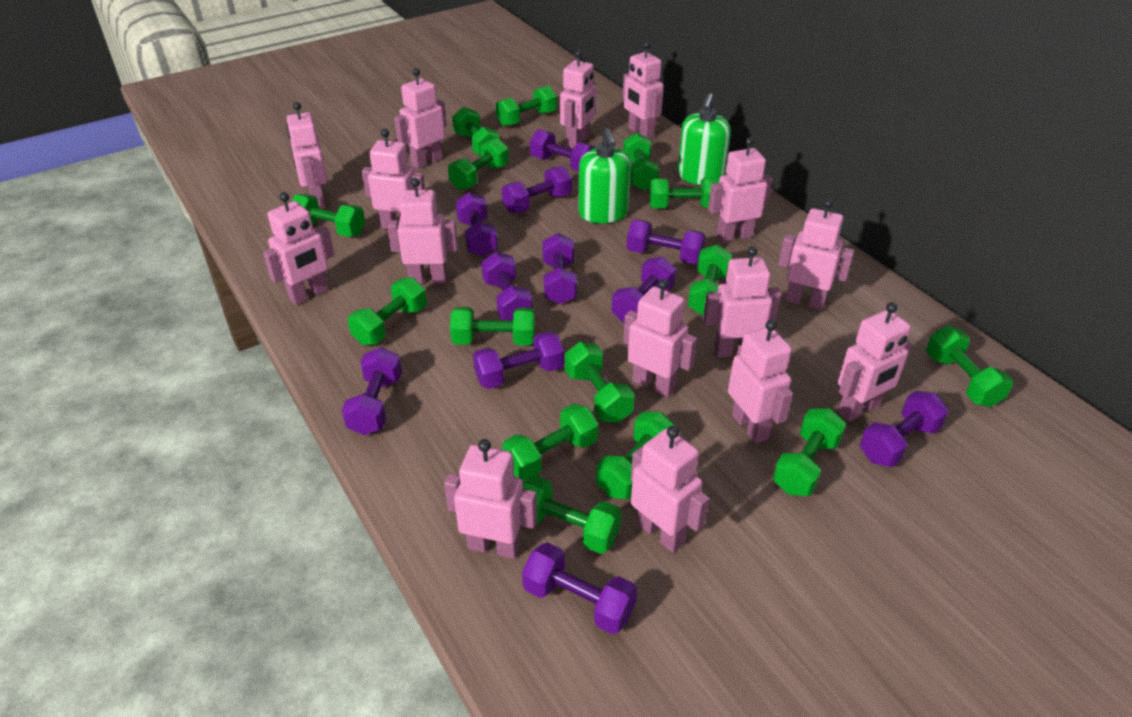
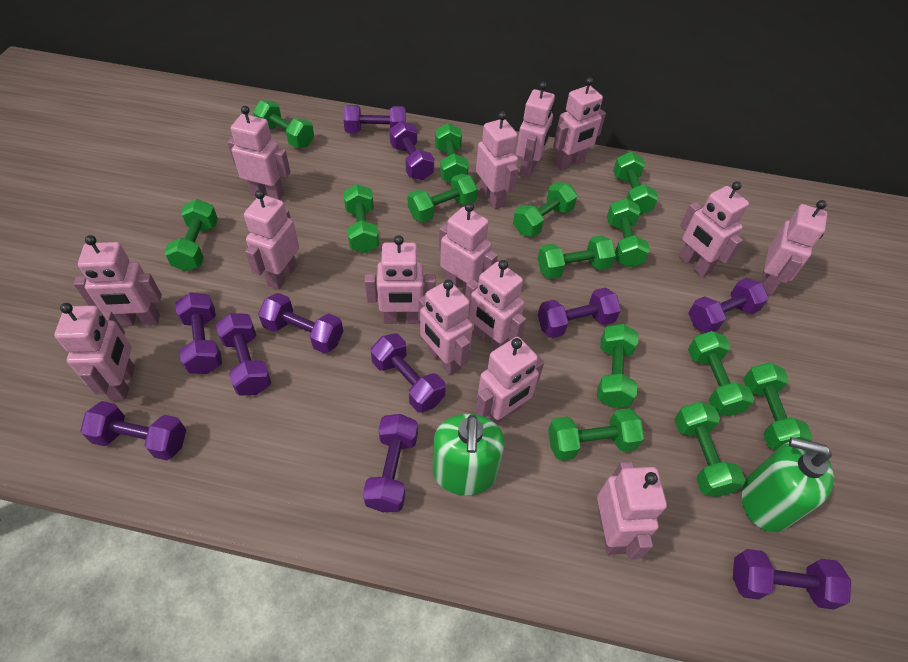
green dumbbell: 15 -> 14

